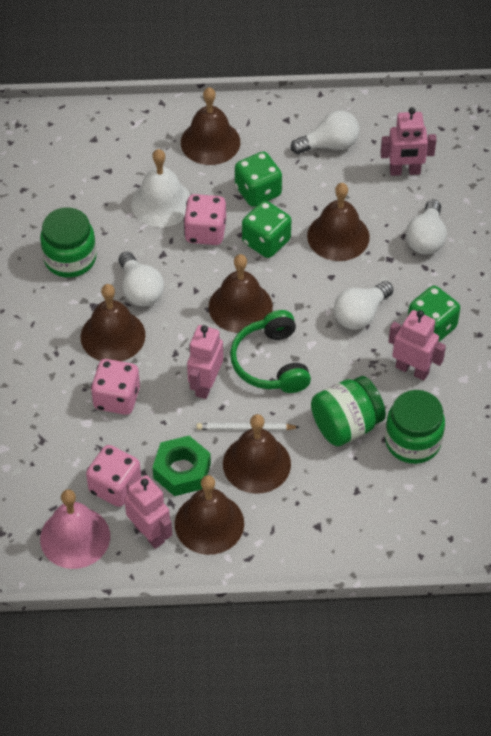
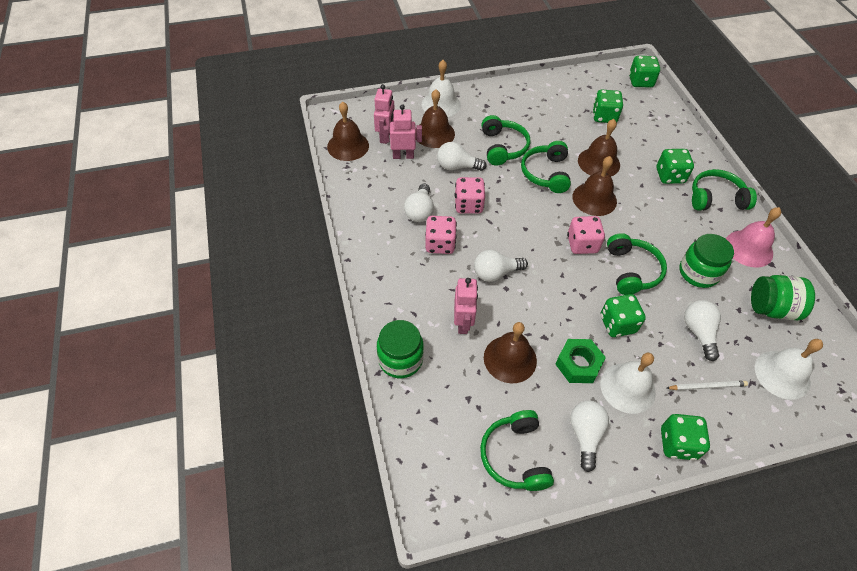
brown bell: 6 -> 5
green dice: 3 -> 5
green headphones: 1 -> 5
pink robot: 4 -> 3
white bell: 1 -> 3
white light bulb: 4 -> 5

